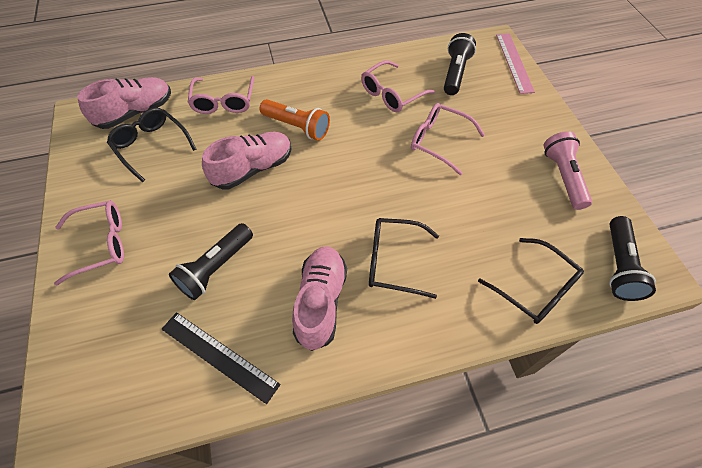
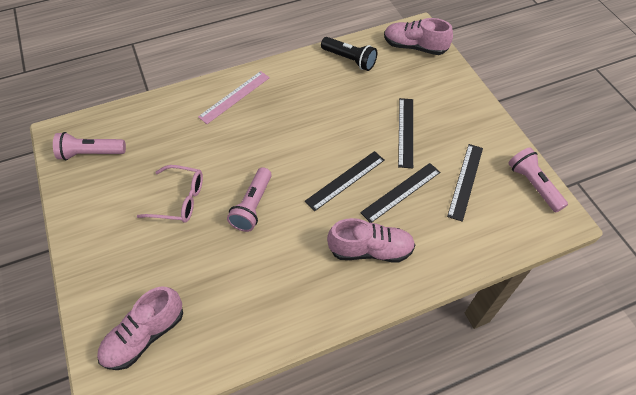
black flashlight: 3 -> 1
black glasses: 3 -> 0
black ruler: 1 -> 4
orange flashlight: 1 -> 0
pink flashlight: 1 -> 3
pink glasses: 4 -> 1

